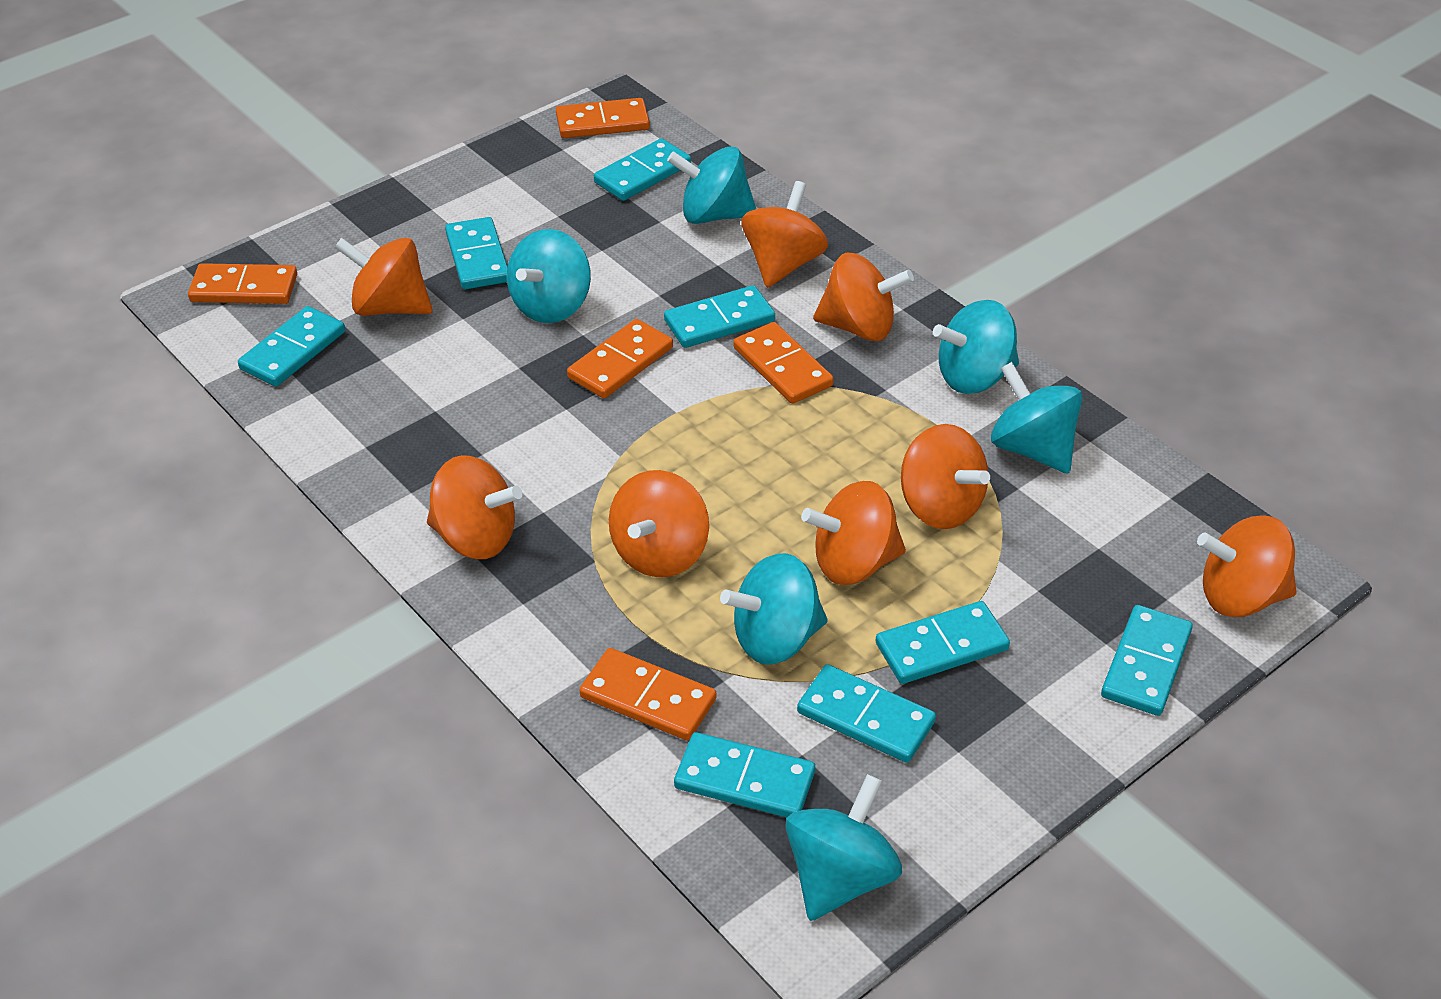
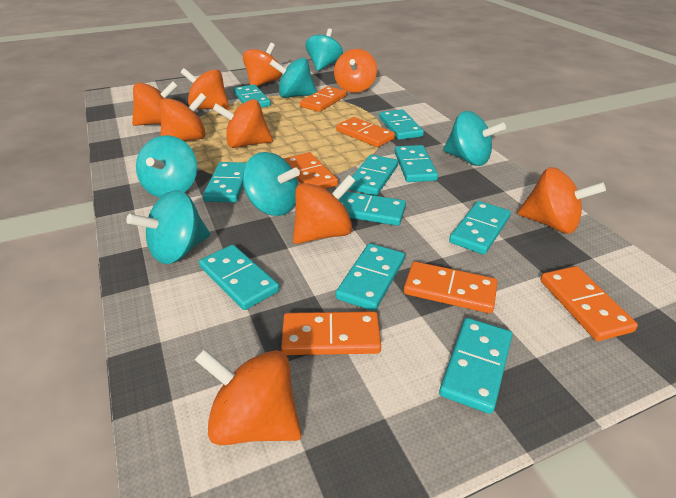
orange domino: 5 -> 6
orange spinning top: 8 -> 9
turquoise domino: 8 -> 10

